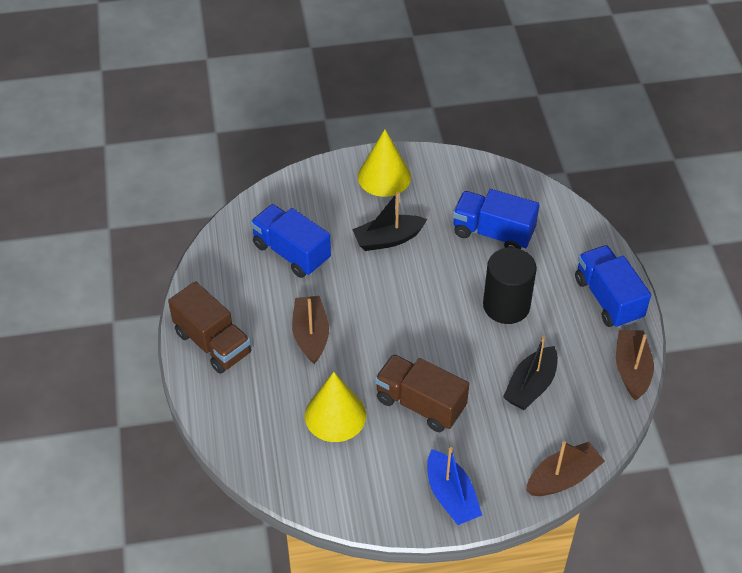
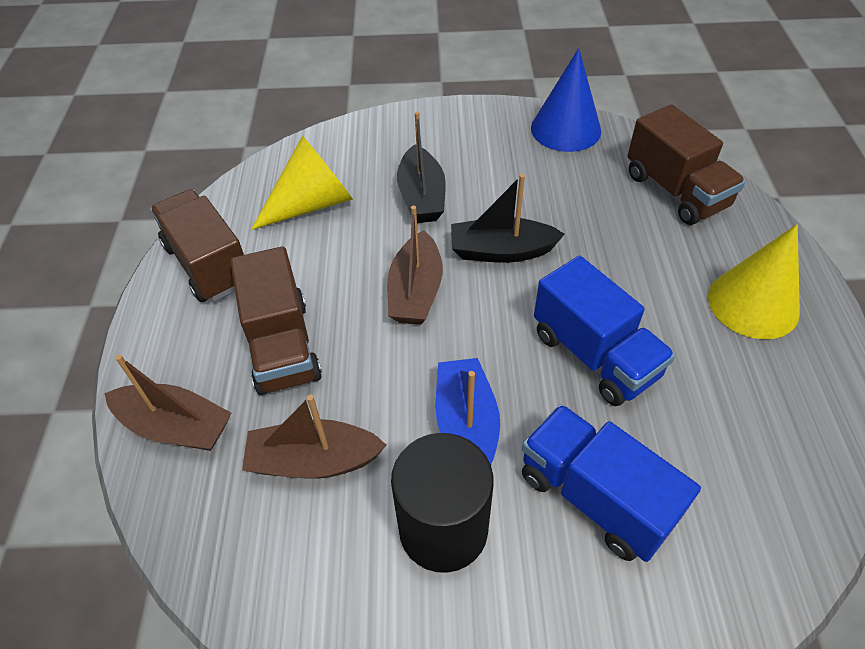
blue cone: 0 -> 1
blue truck: 3 -> 2
brown truck: 2 -> 3

